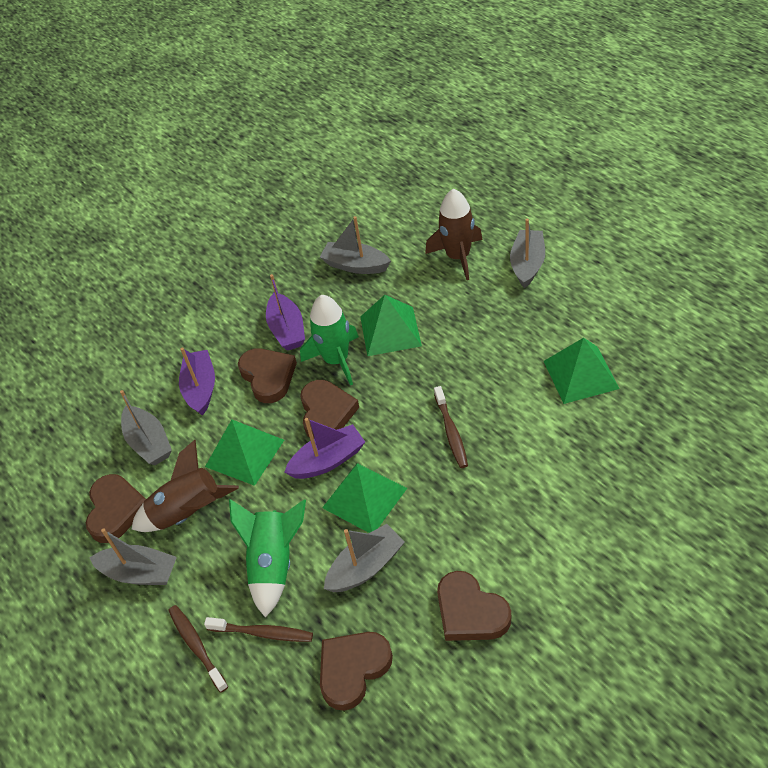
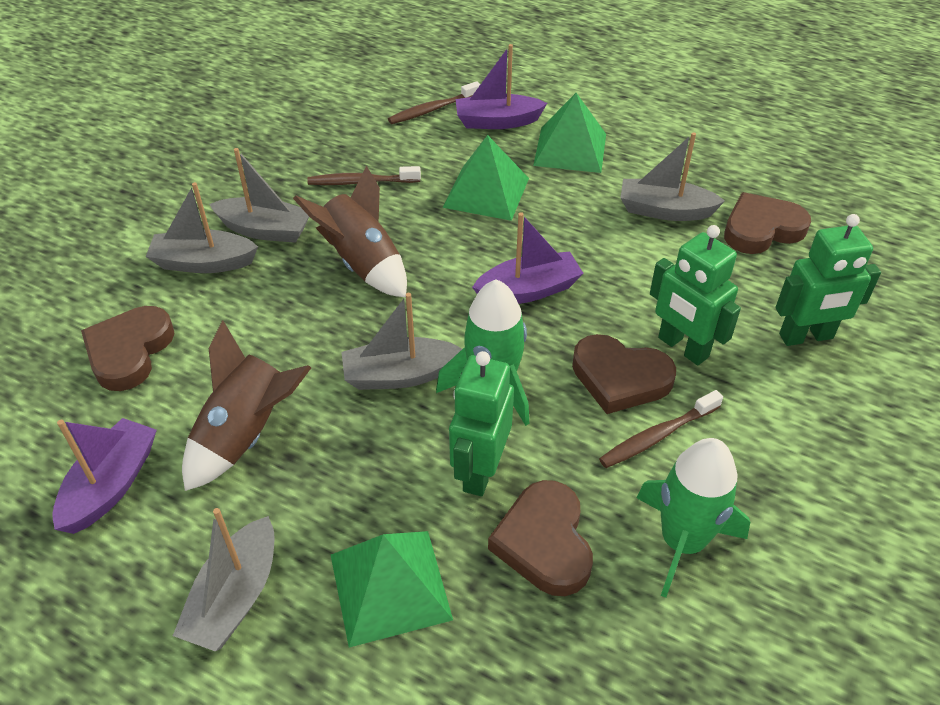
brown heart: 5 -> 4
green pyramid: 4 -> 3
green robot: 0 -> 3

